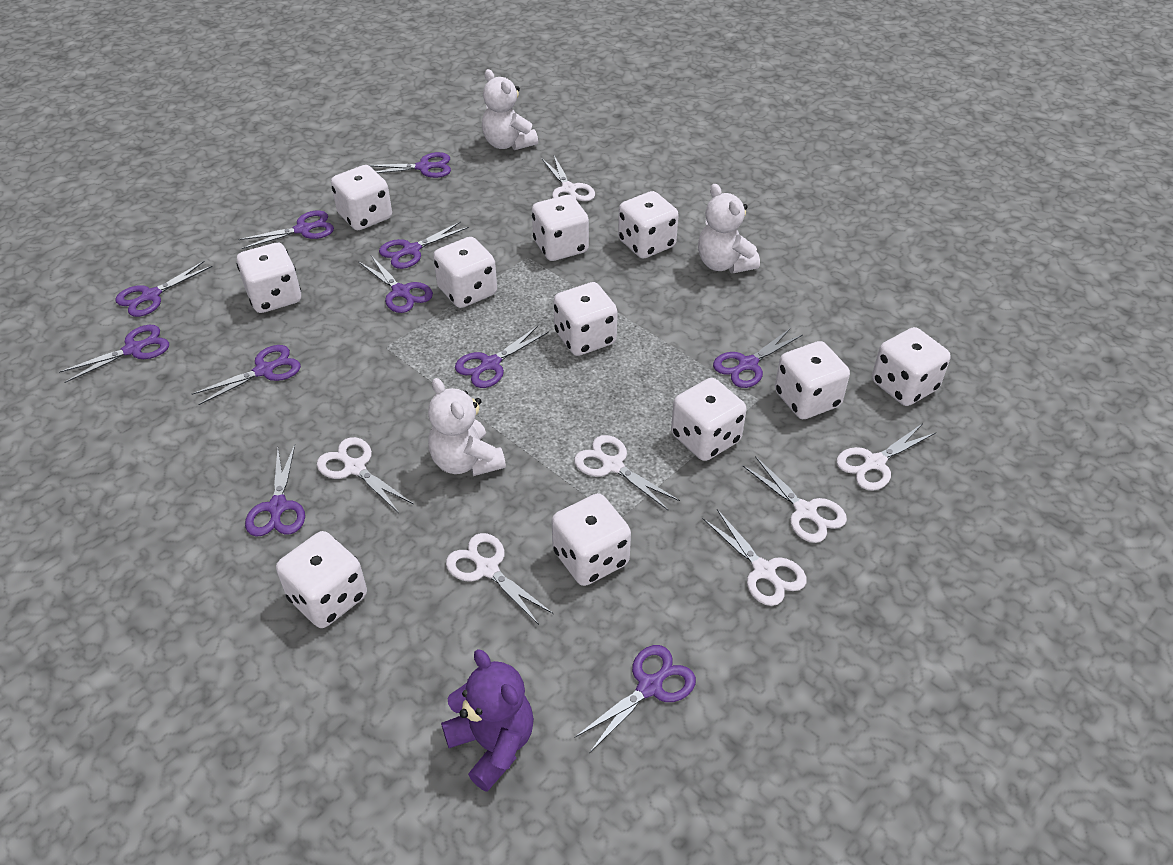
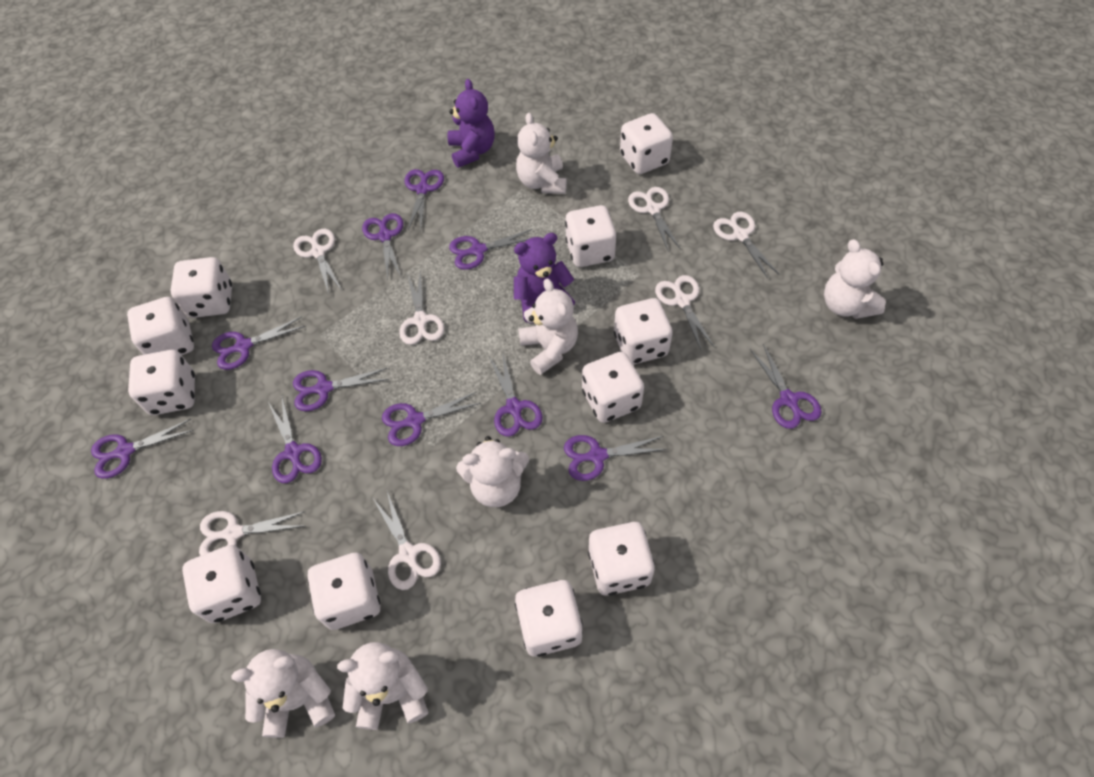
purple teddy bear: 1 -> 2
white teddy bear: 3 -> 6

